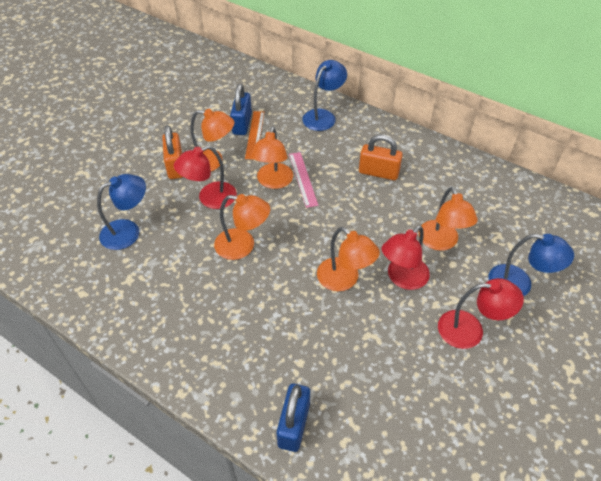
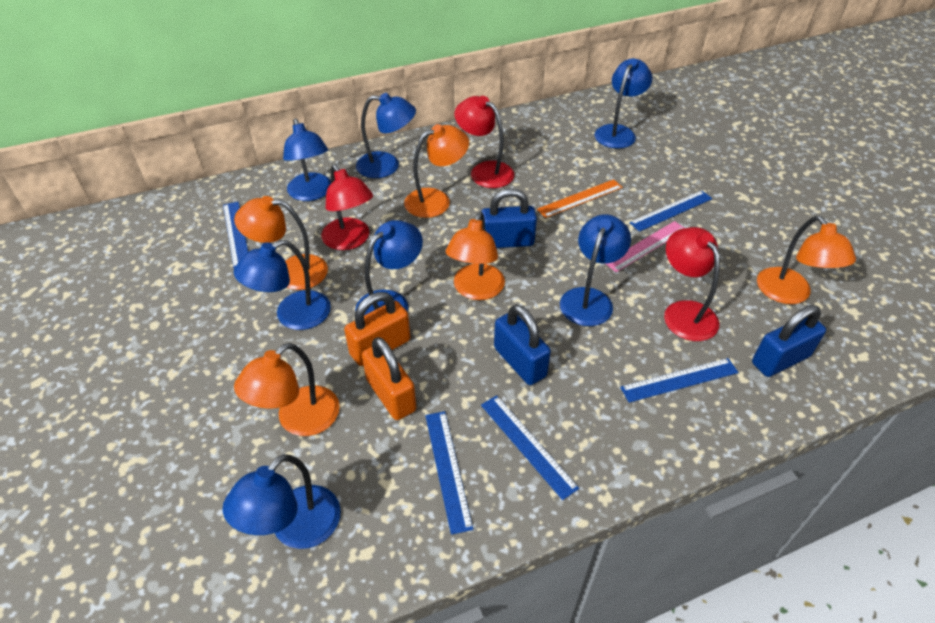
blue lamp: 3 -> 7
blue padlock: 2 -> 3
blue ruler: 0 -> 5

